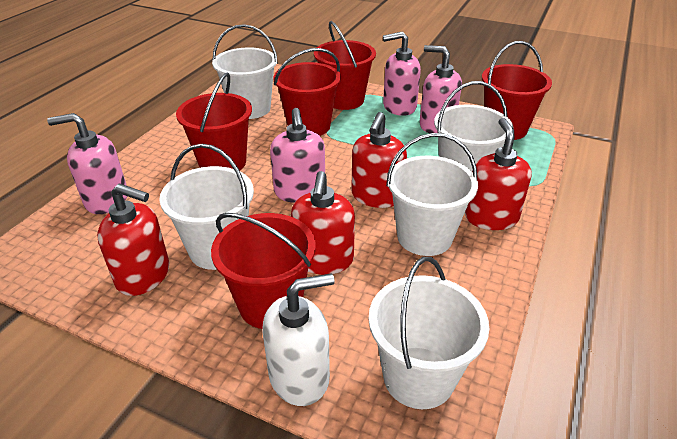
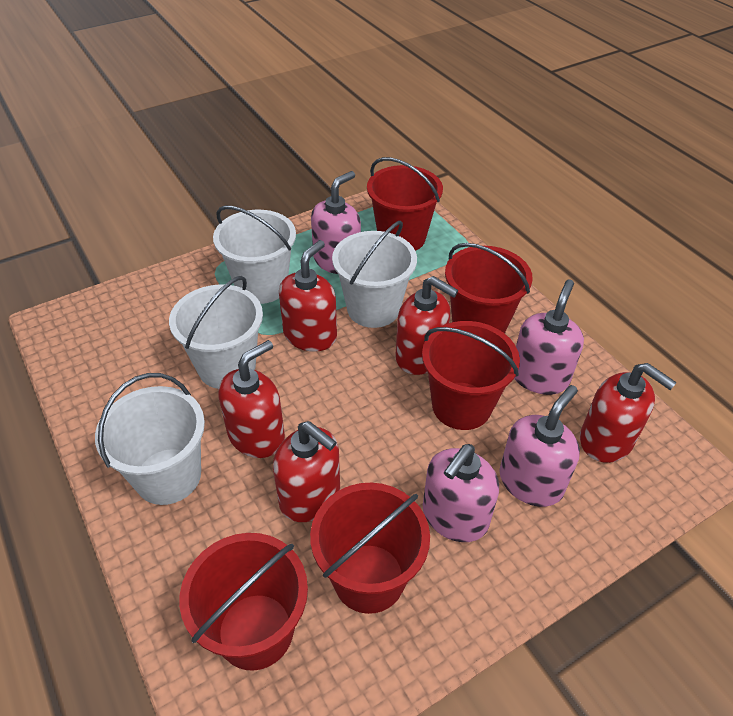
red soap dispenser: 4 -> 5
white bucket: 5 -> 4
white soap dispenser: 1 -> 0

